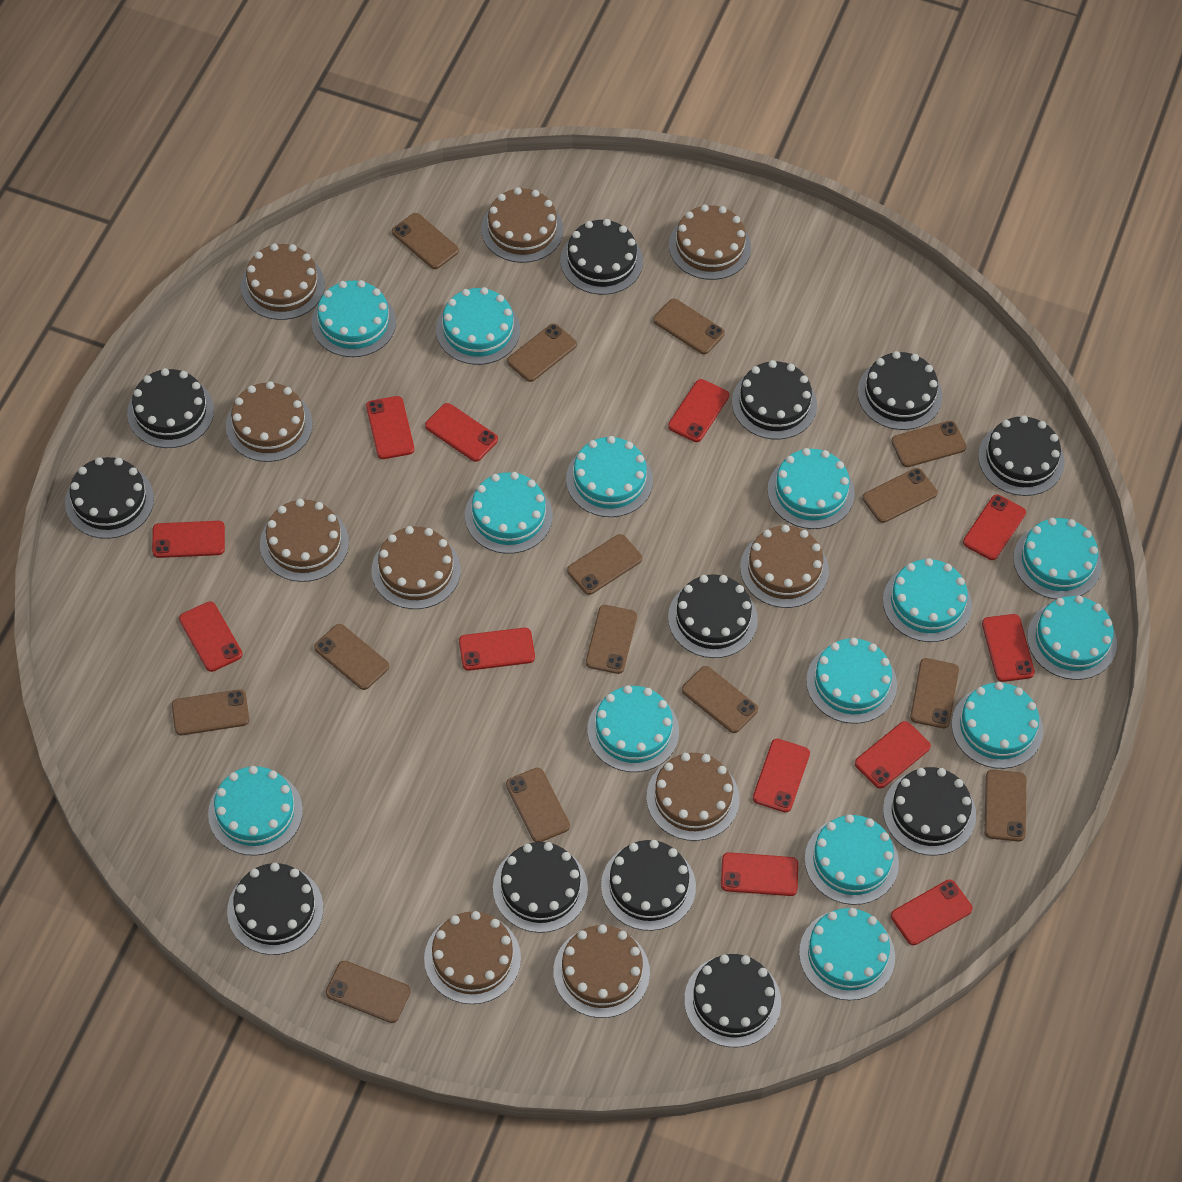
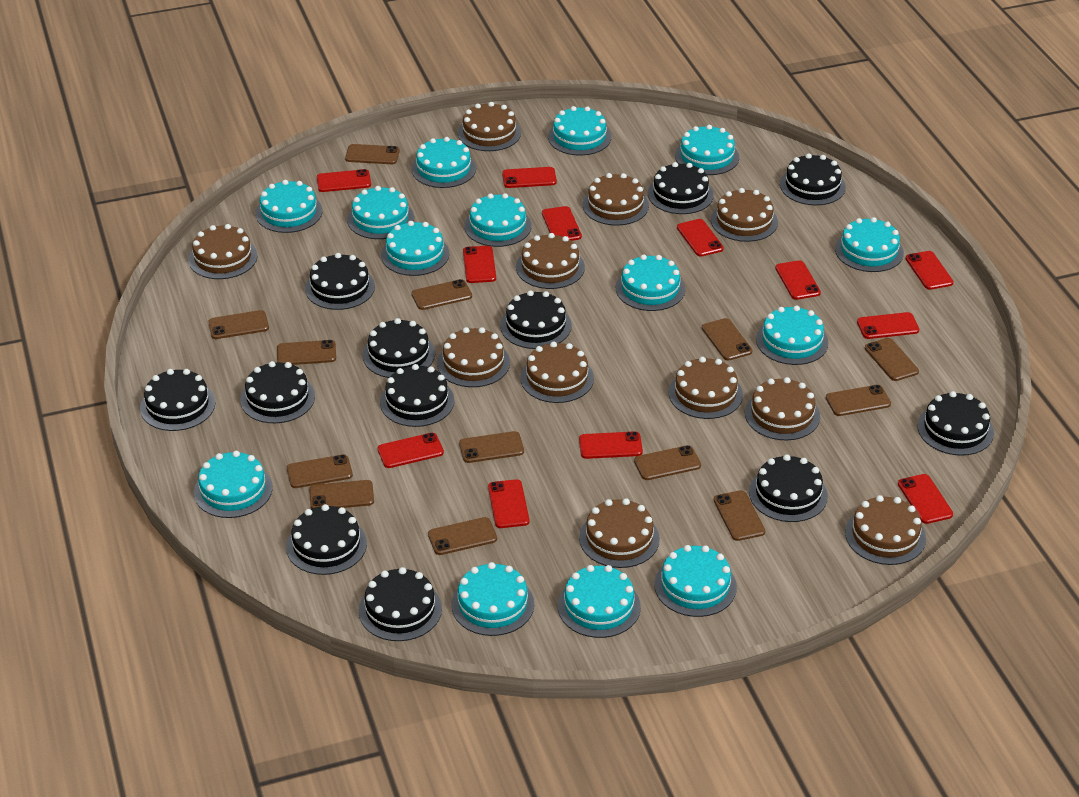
brown cake: 10 -> 11
brown phone: 14 -> 13

